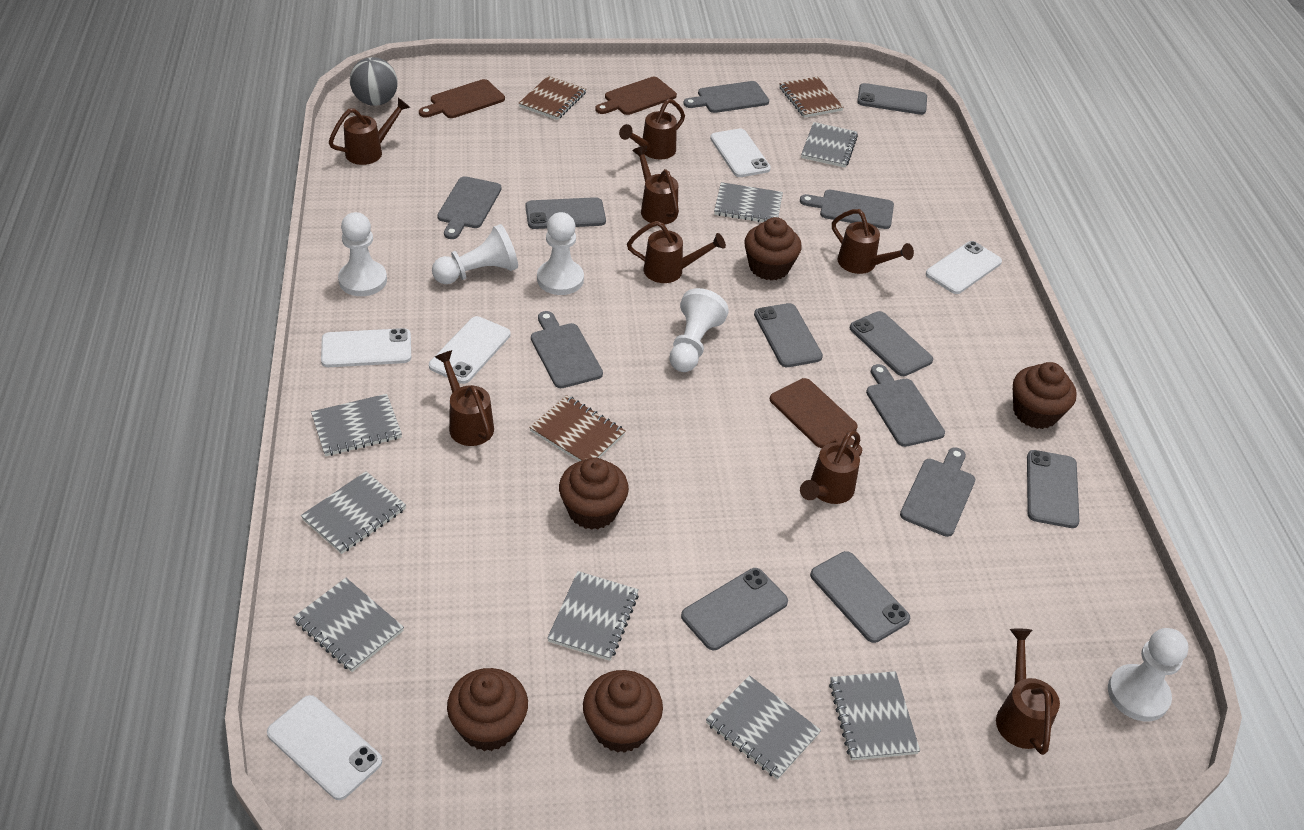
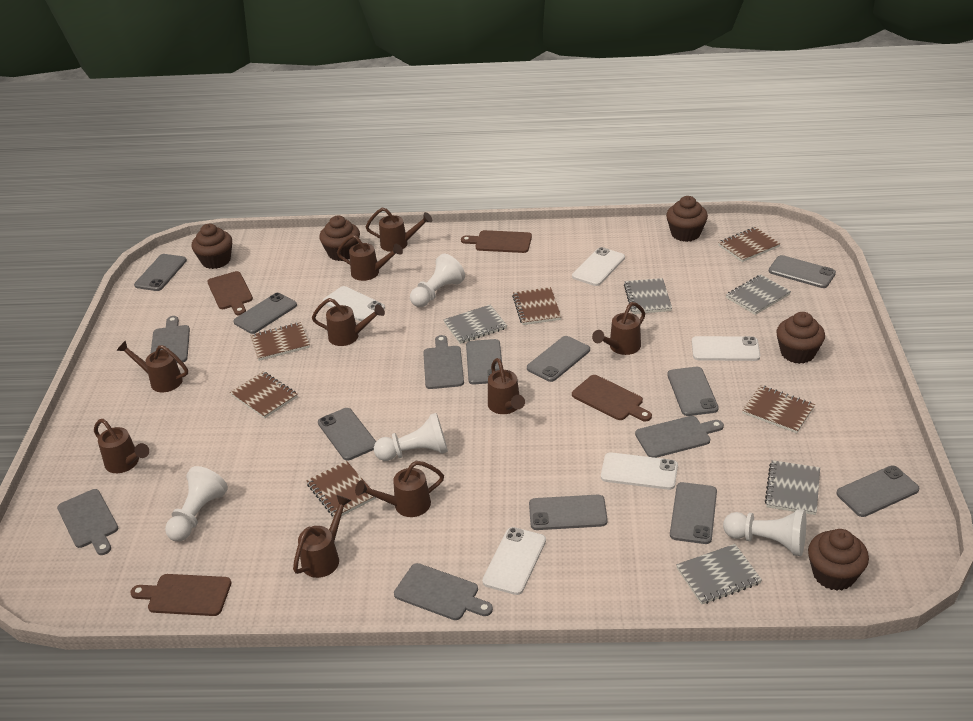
brown cutting board: 3 -> 4
brown notebook: 3 -> 6
brown watering can: 8 -> 9
grey ball: 1 -> 0
grey cutting board: 6 -> 5
grey notebook: 8 -> 5
grey phone: 7 -> 10
white pawn: 5 -> 4

